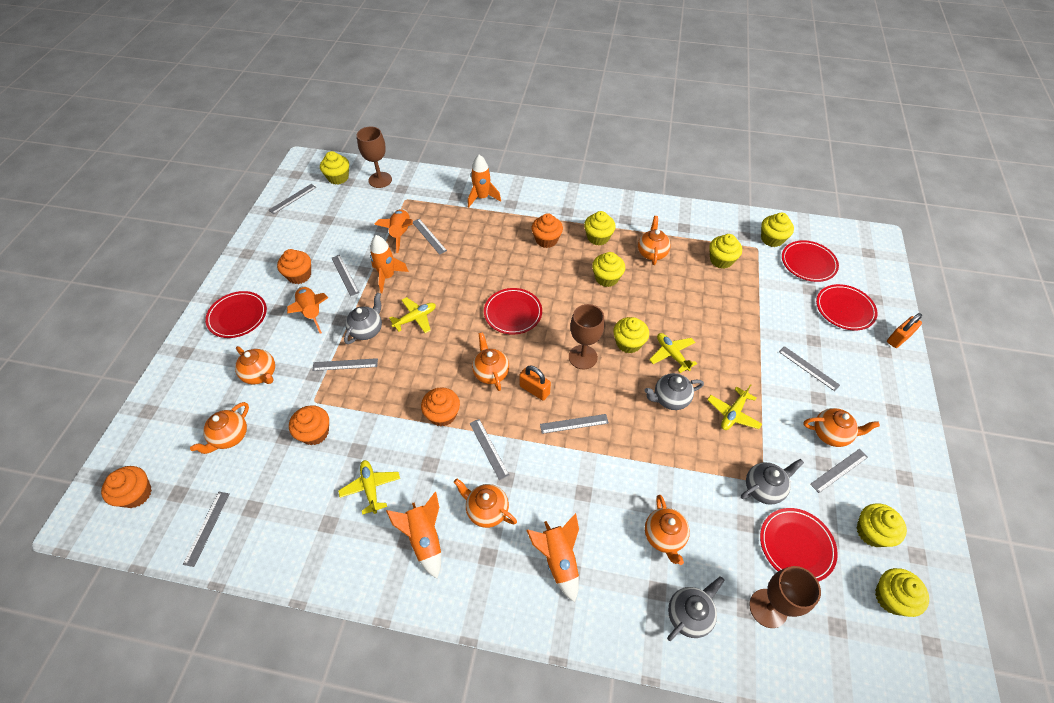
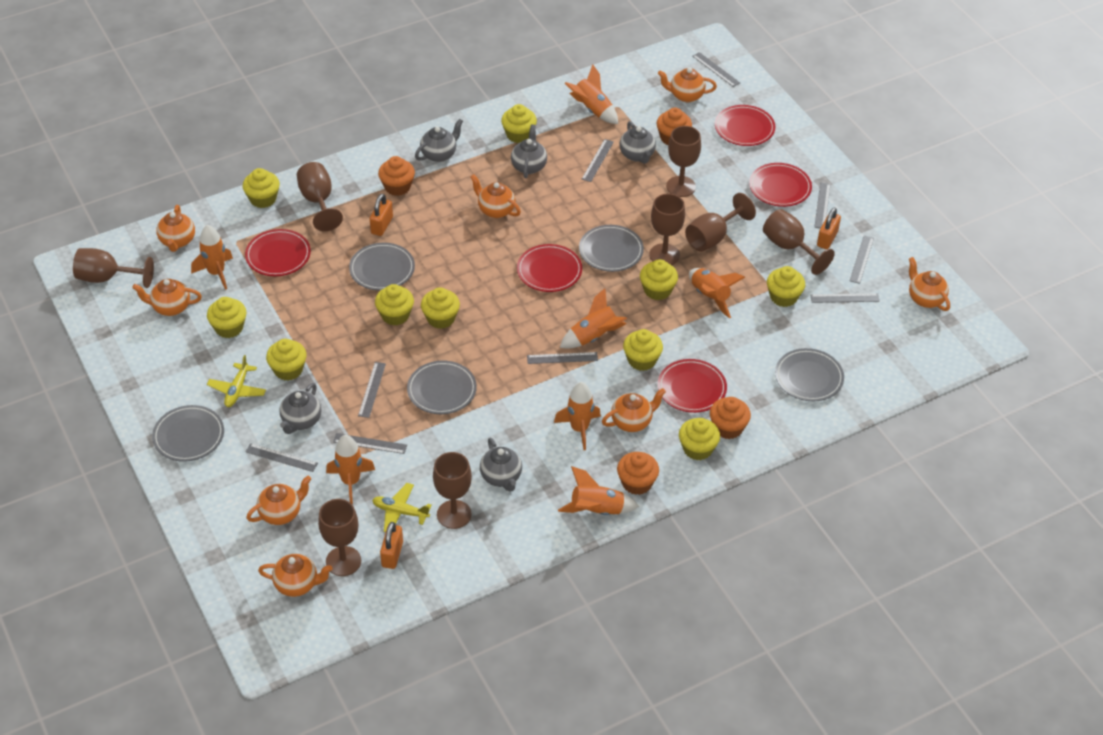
brown goblet: 3 -> 8
grey plate: 0 -> 5
grey teapot: 4 -> 5
orange cupcake: 5 -> 4
orange padlock: 2 -> 3
orange rocket: 6 -> 7
orange teapot: 7 -> 8
yellow cupcake: 8 -> 10
yellow plane: 4 -> 2

